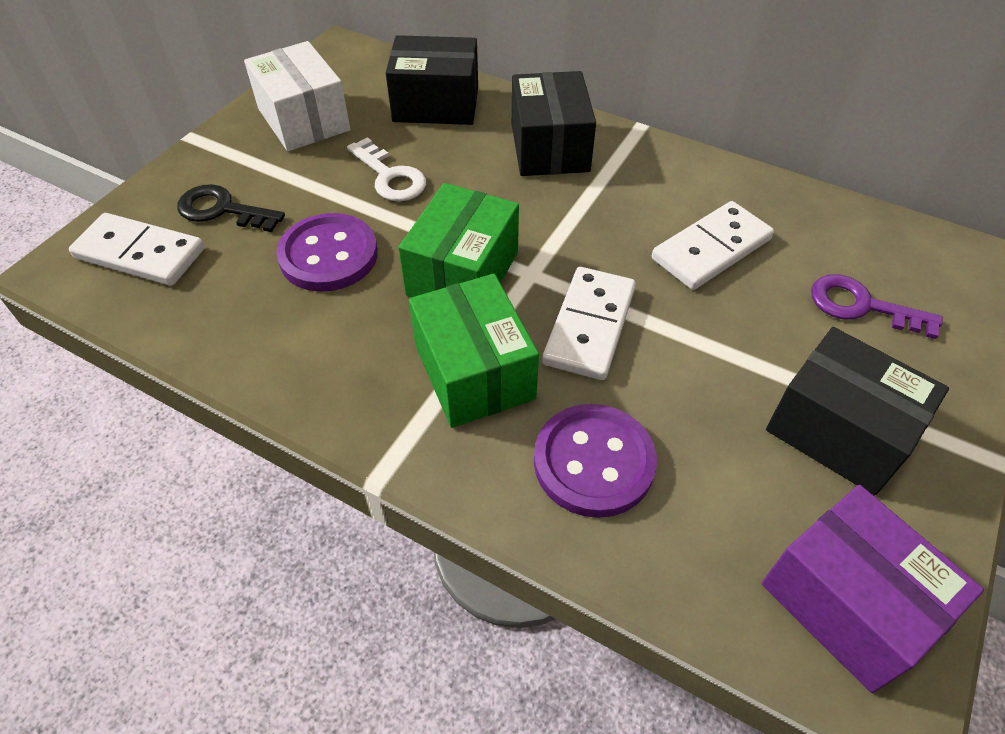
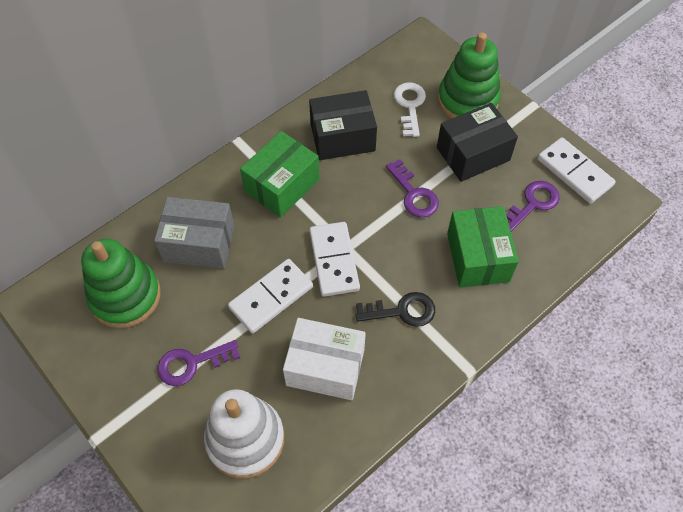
black box: 3 -> 2
green stacking toy: 0 -> 2
grey box: 0 -> 1
purple box: 1 -> 0
purple button: 2 -> 0
purple key: 1 -> 3
white stacking toy: 0 -> 1

